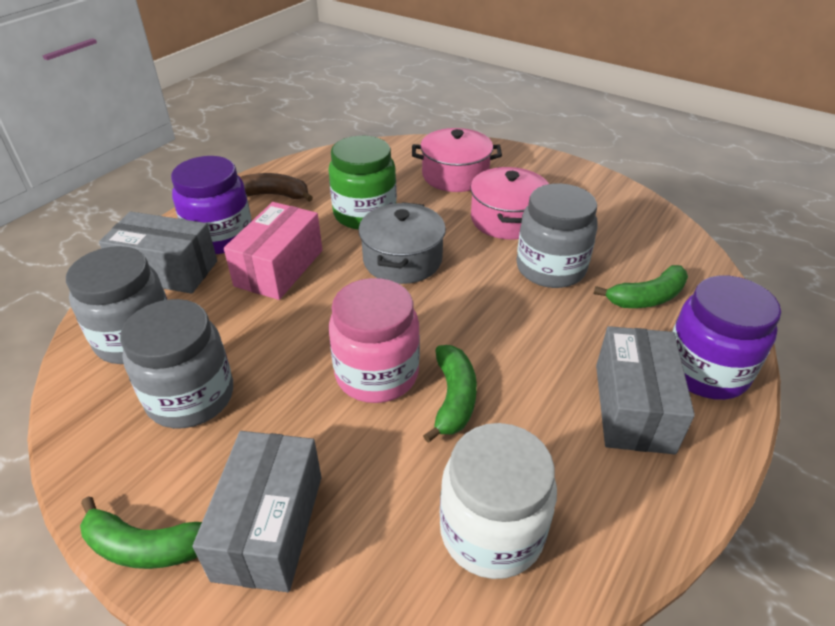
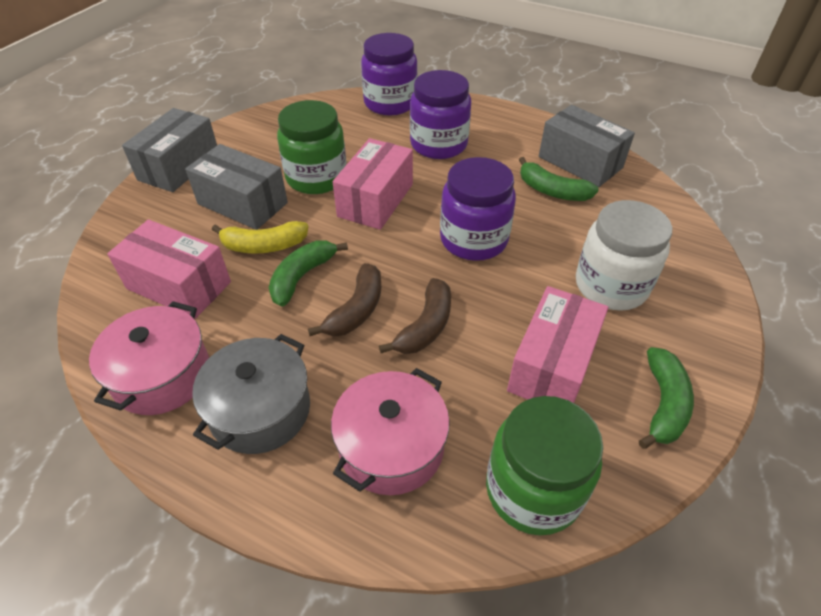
brown banana: 1 -> 2
green jar: 1 -> 2
grey jar: 3 -> 0
pink box: 1 -> 3
pink jar: 1 -> 0
purple jar: 2 -> 3
yellow banana: 0 -> 1

